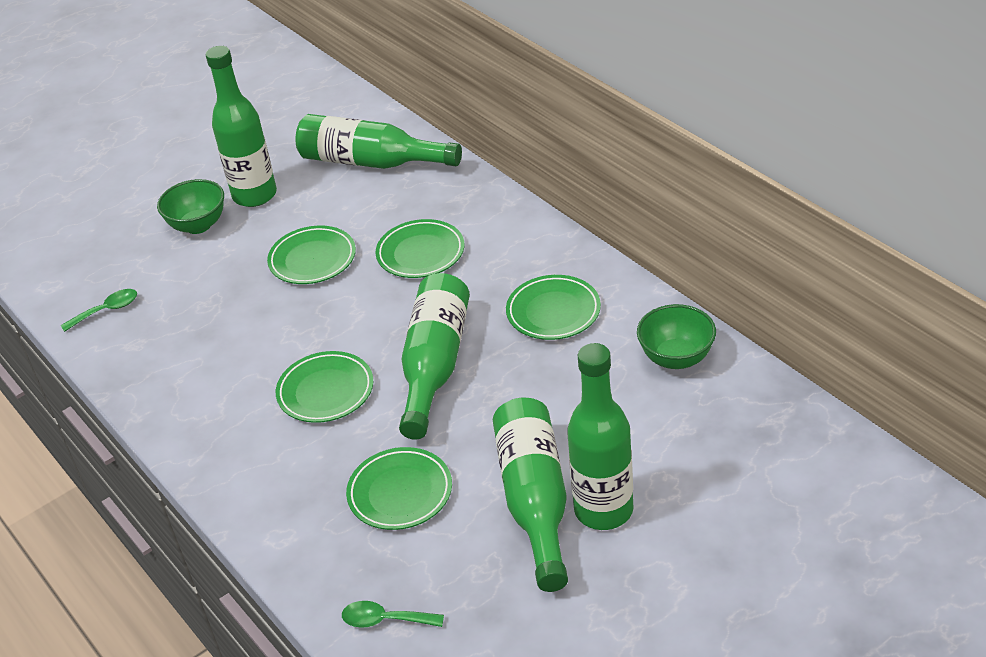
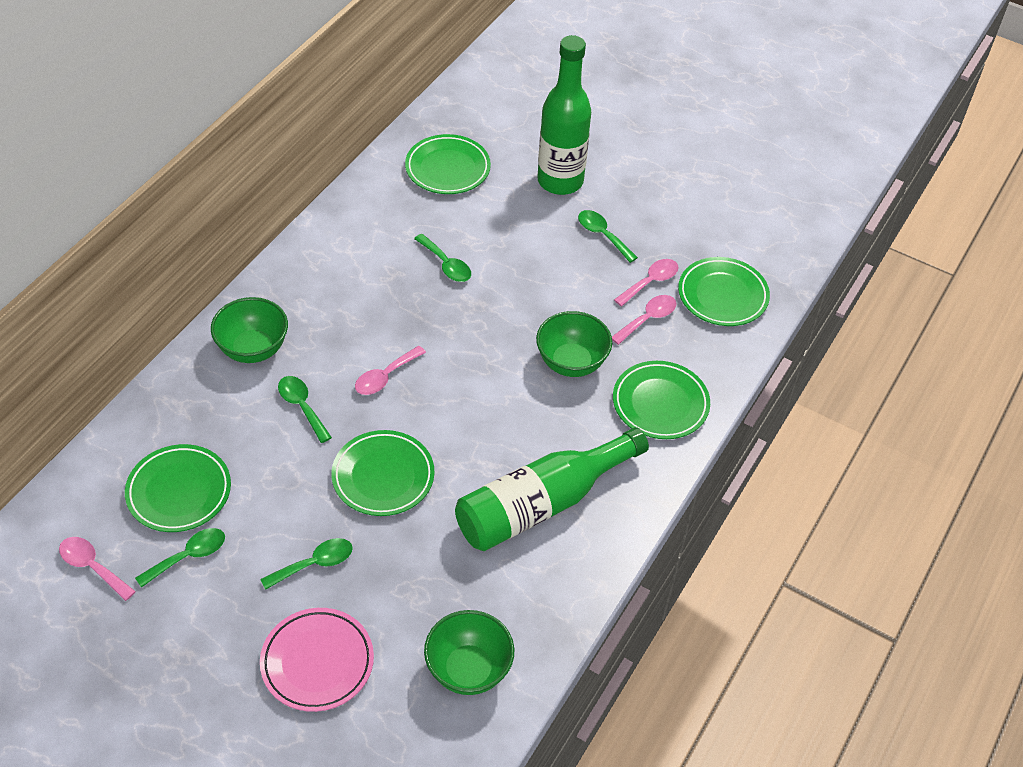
green bottle: 5 -> 2
green bowl: 2 -> 3
green spoon: 2 -> 5
pink plate: 0 -> 1
pink spoon: 0 -> 4

